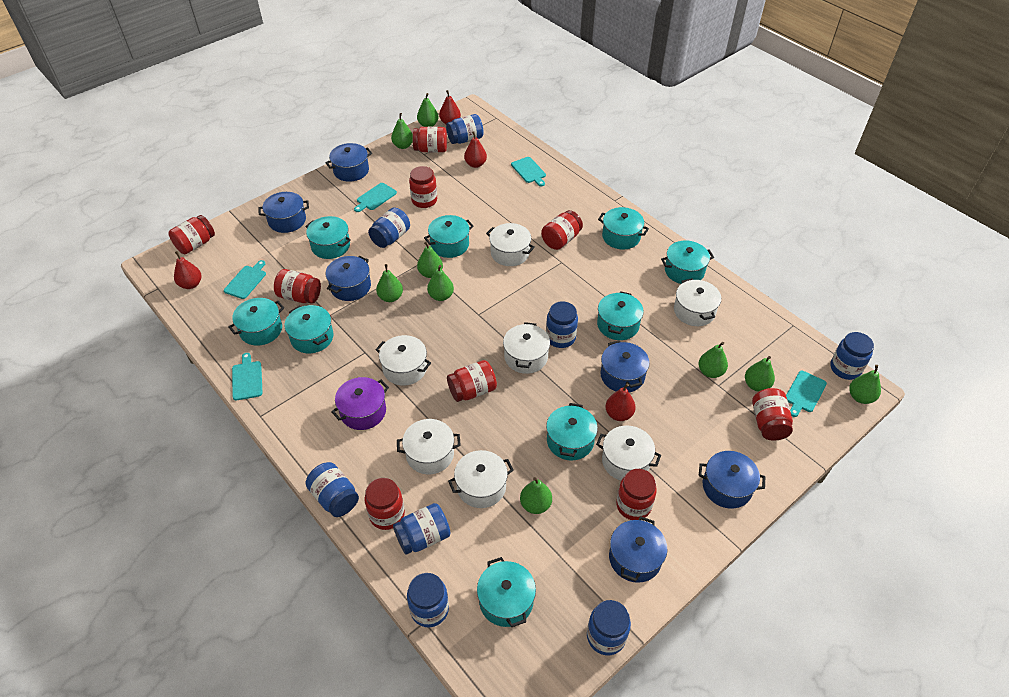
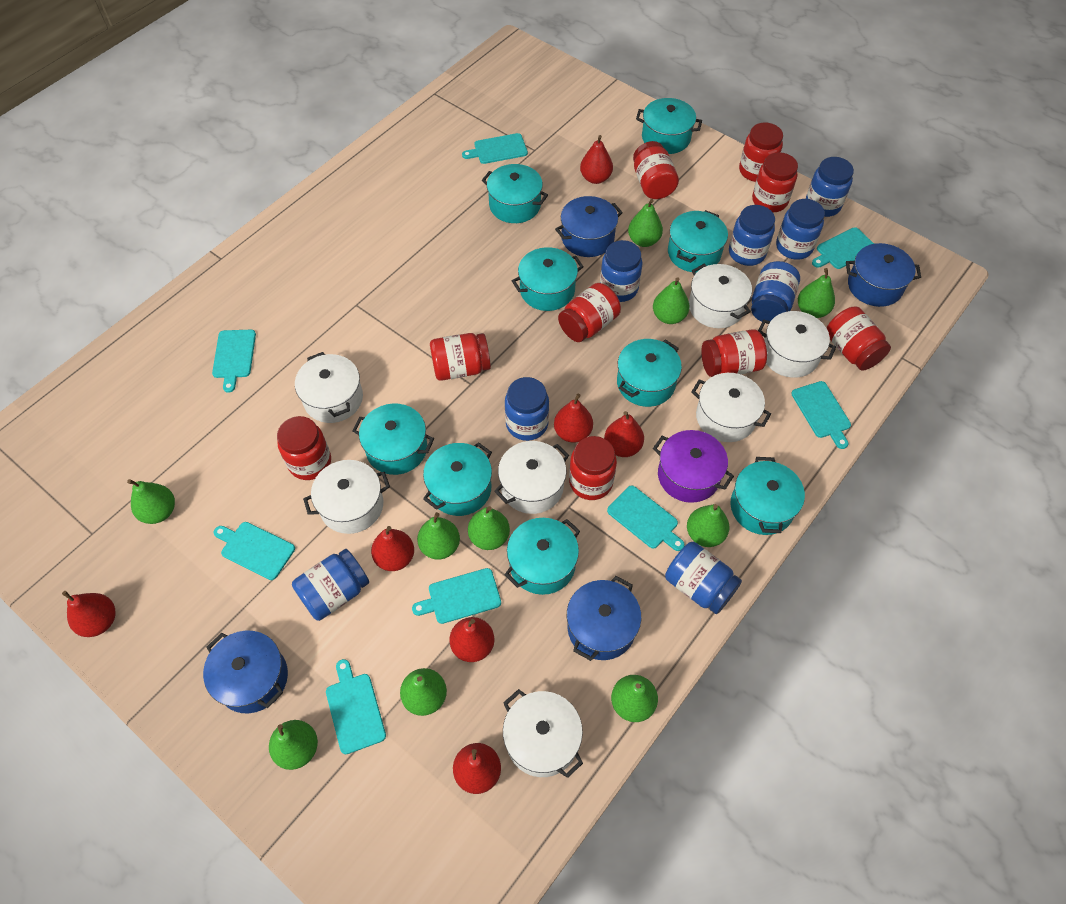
blue pot: 6 -> 4
green pear: 9 -> 10
red pear: 4 -> 7
turquoise cutting board: 5 -> 8

